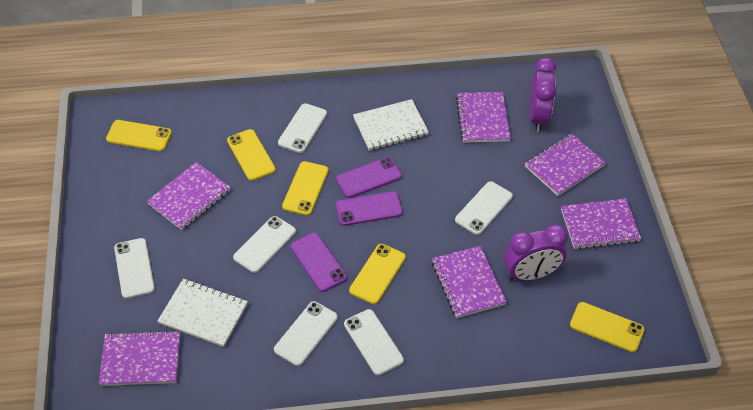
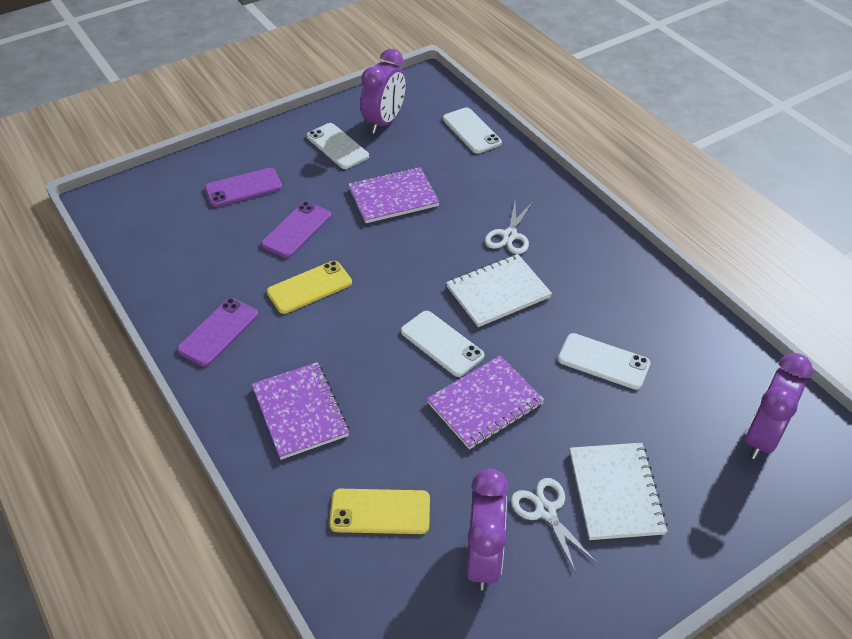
purple clock: 2 -> 3
purple notebook: 6 -> 3
white phone: 6 -> 4
white scissors: 0 -> 2
yellow phone: 5 -> 2

